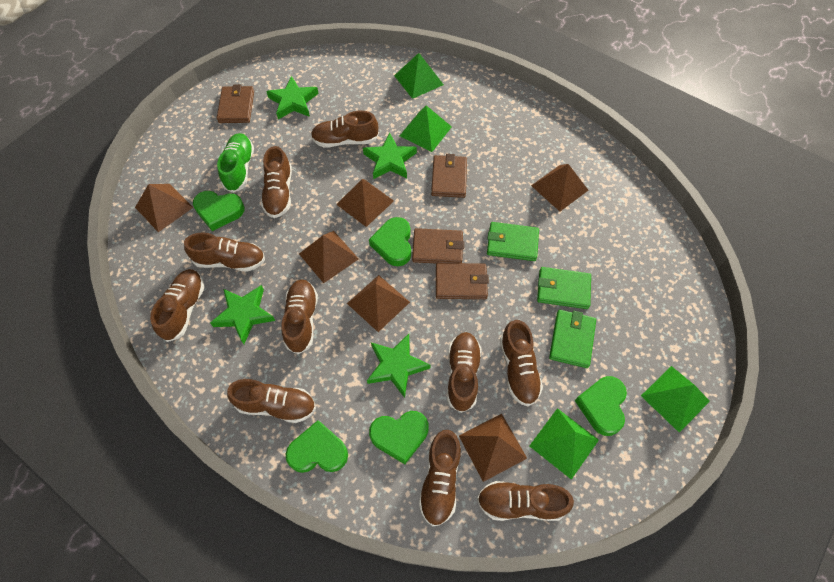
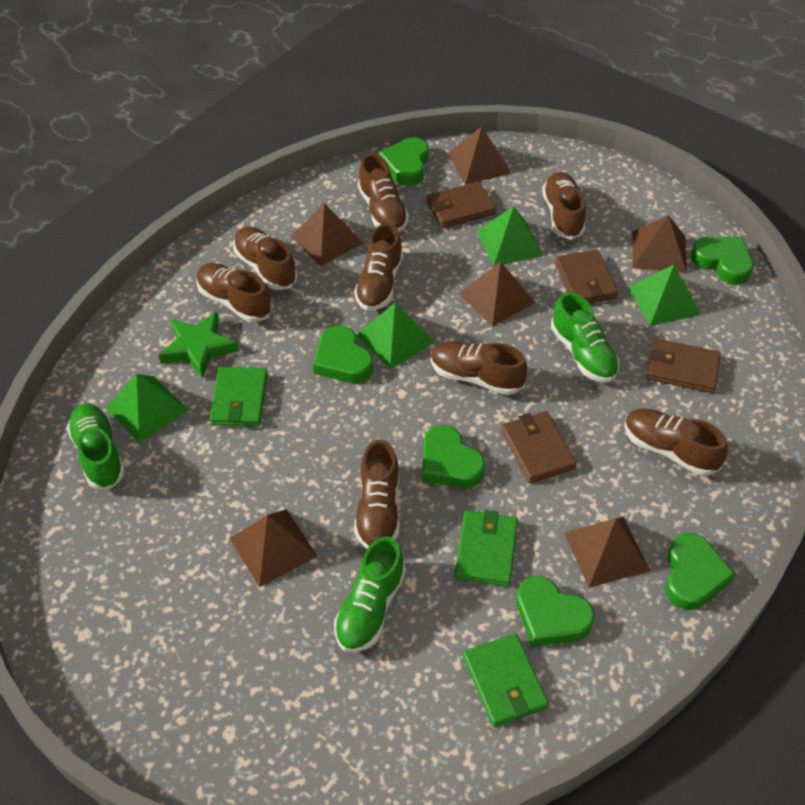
brown shoe: 10 -> 8
green heart: 5 -> 6
green shoe: 1 -> 3
green star: 4 -> 1

